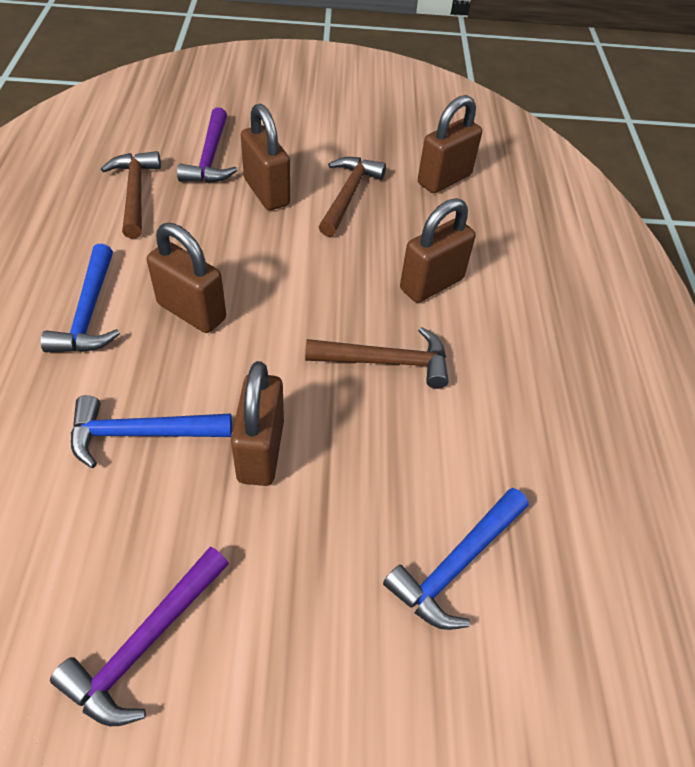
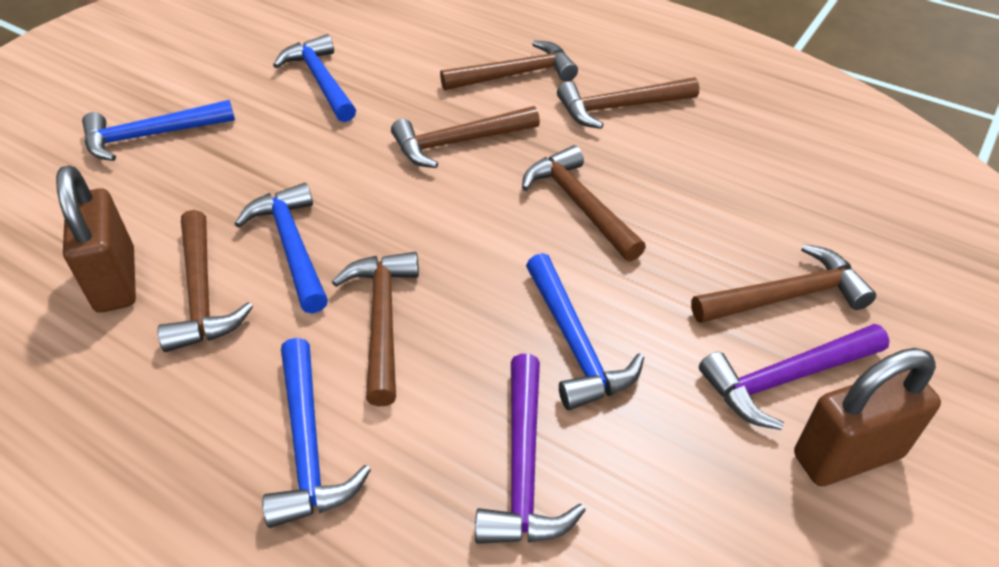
blue hammer: 3 -> 5
brown hammer: 3 -> 7
brown padlock: 5 -> 2

